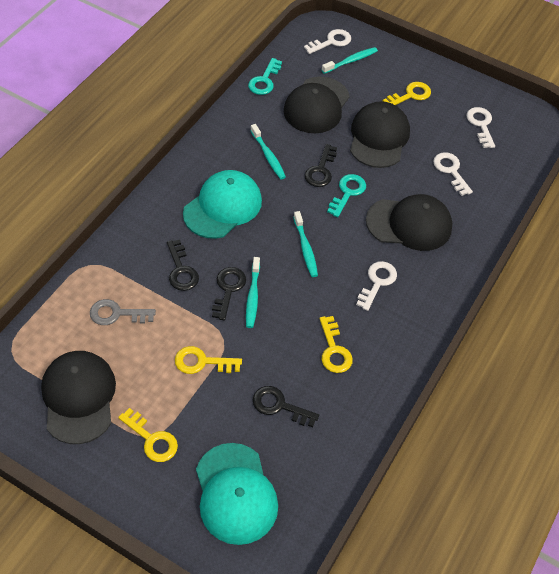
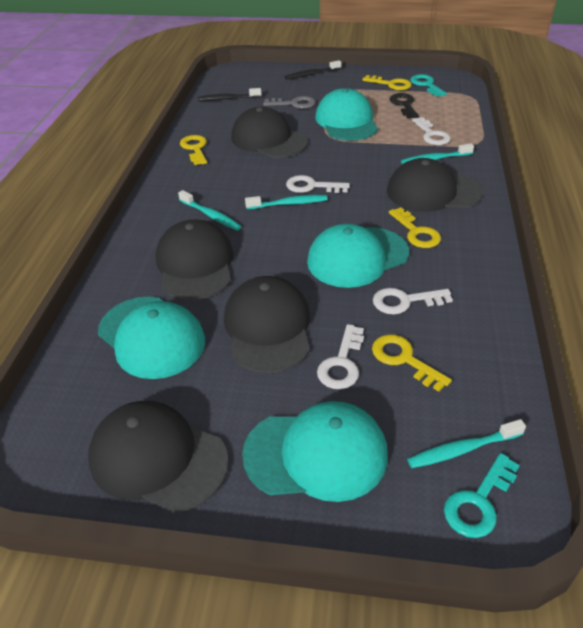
black cap: 4 -> 5
black key: 4 -> 1
black toothbrush: 0 -> 2
turquoise cap: 2 -> 4

